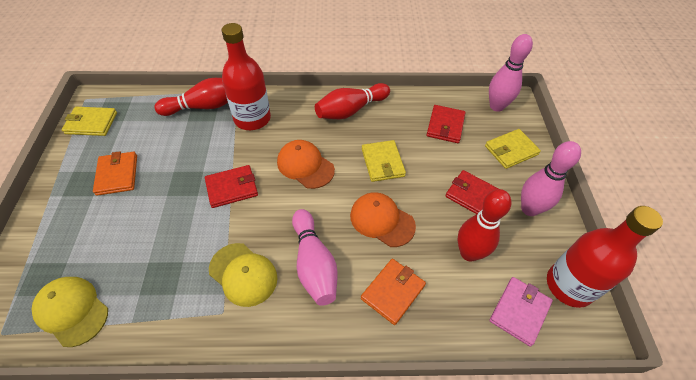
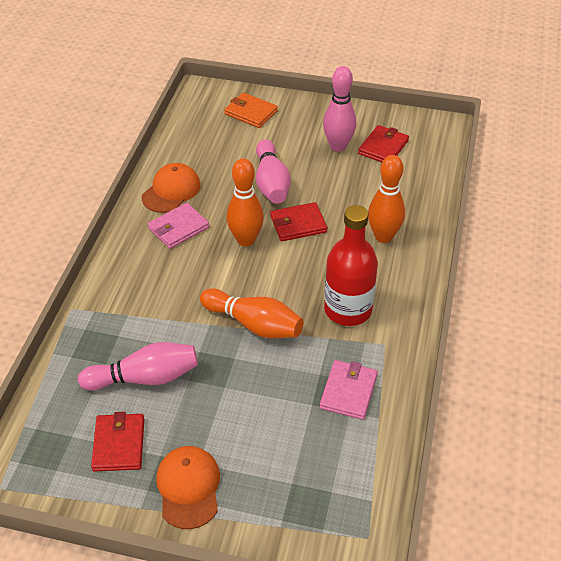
orange bowling pin: 0 -> 3
orange wallet: 2 -> 1
pink wallet: 1 -> 2
red bottle: 2 -> 1
red bowling pin: 3 -> 0
yellow cap: 2 -> 0
yellow wallet: 3 -> 0

